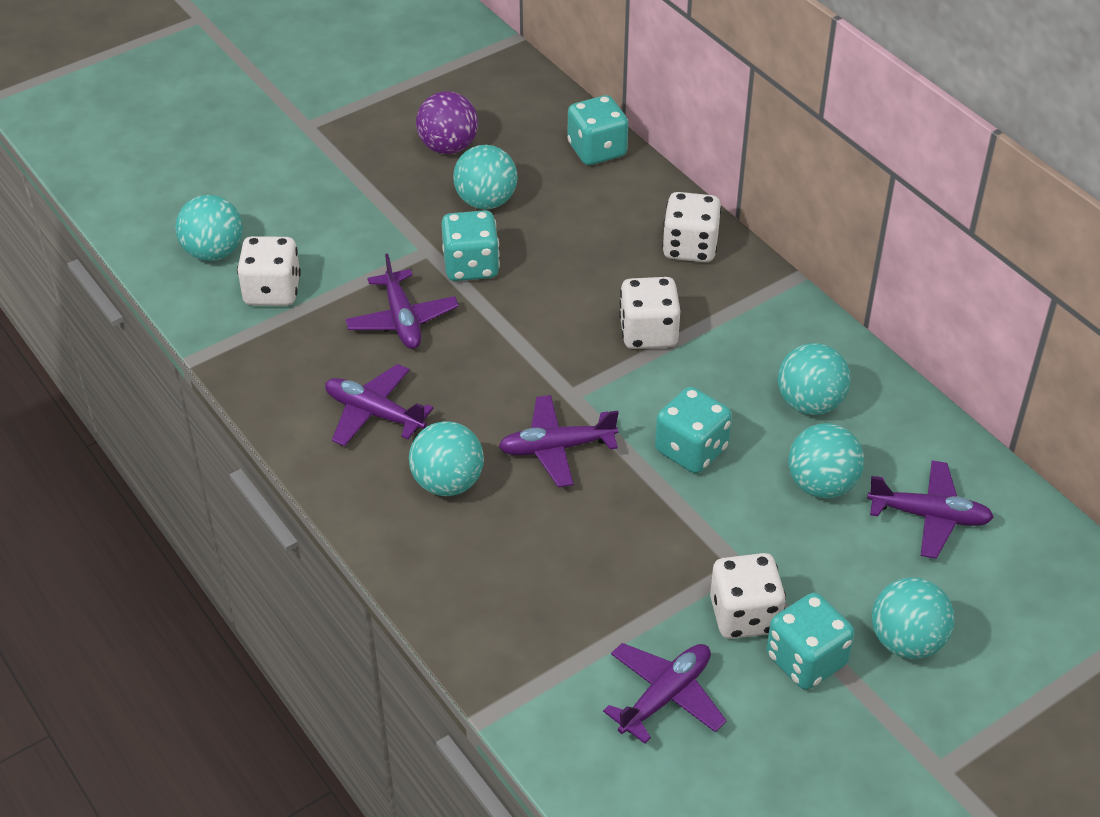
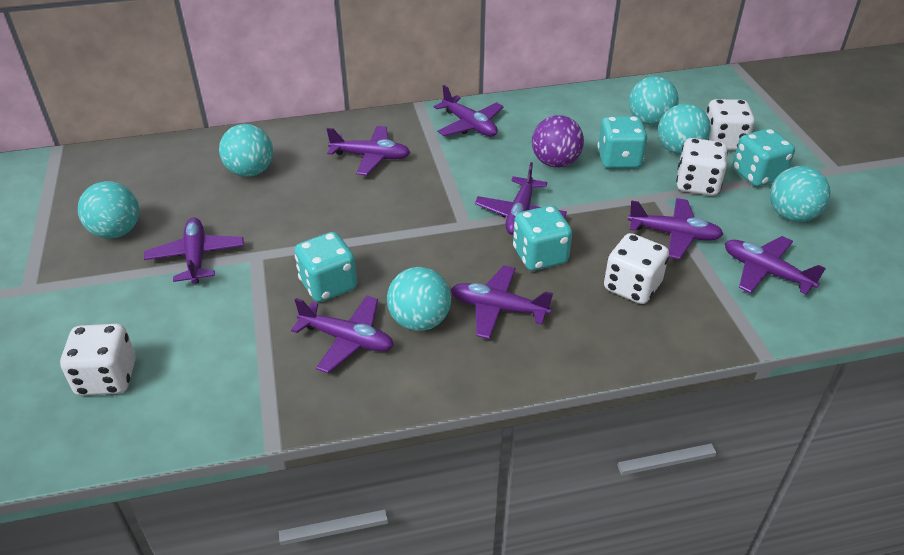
purple plane: 5 -> 8

